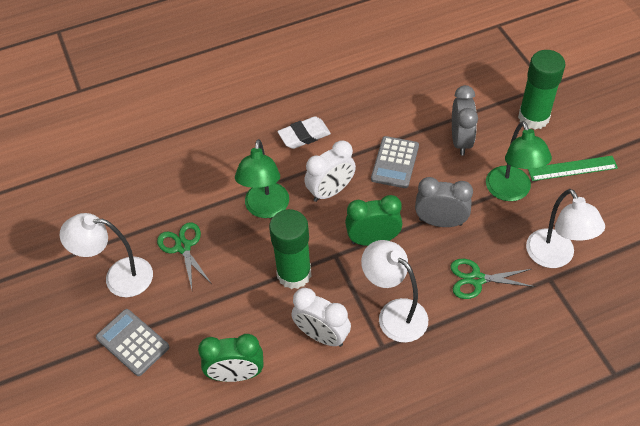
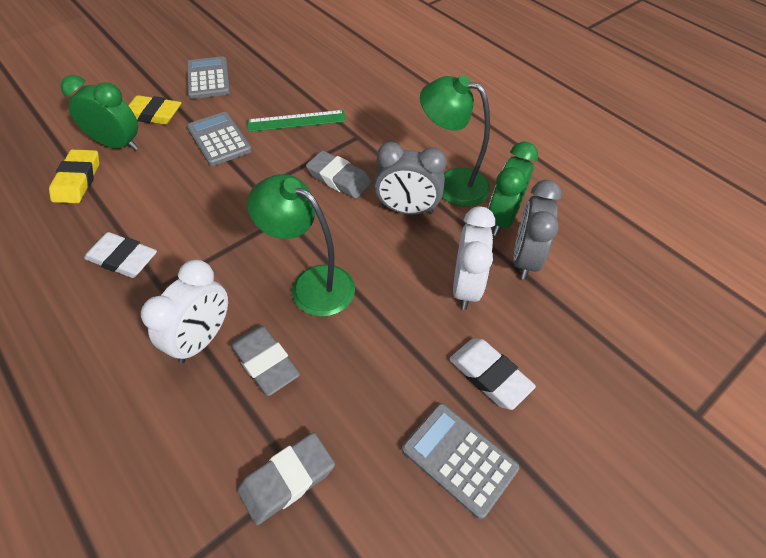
green glue stick: 2 -> 0
green scissors: 2 -> 0
grey calculator: 2 -> 3
grey eraser: 0 -> 3
white eraser: 1 -> 2
white lamp: 3 -> 0
yellow eraser: 0 -> 2

